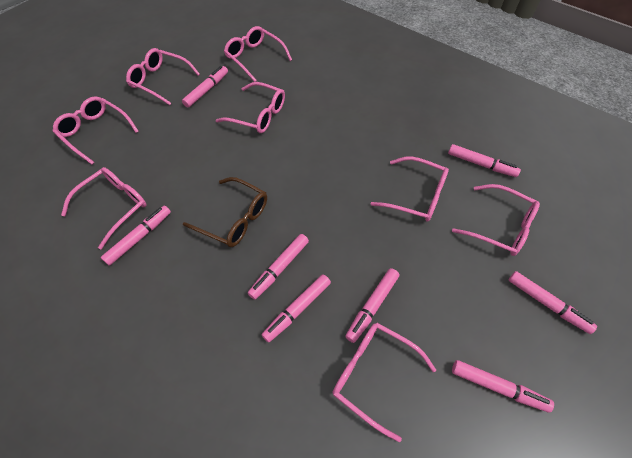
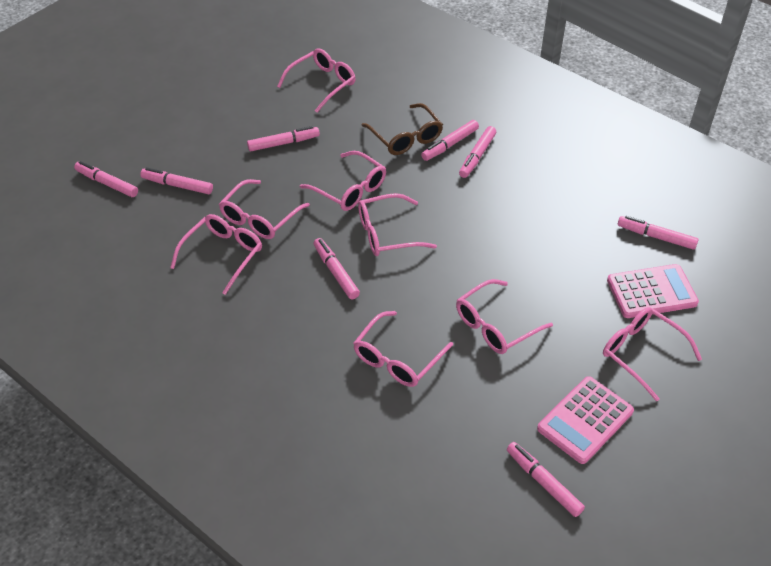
pink calculator: 0 -> 2

